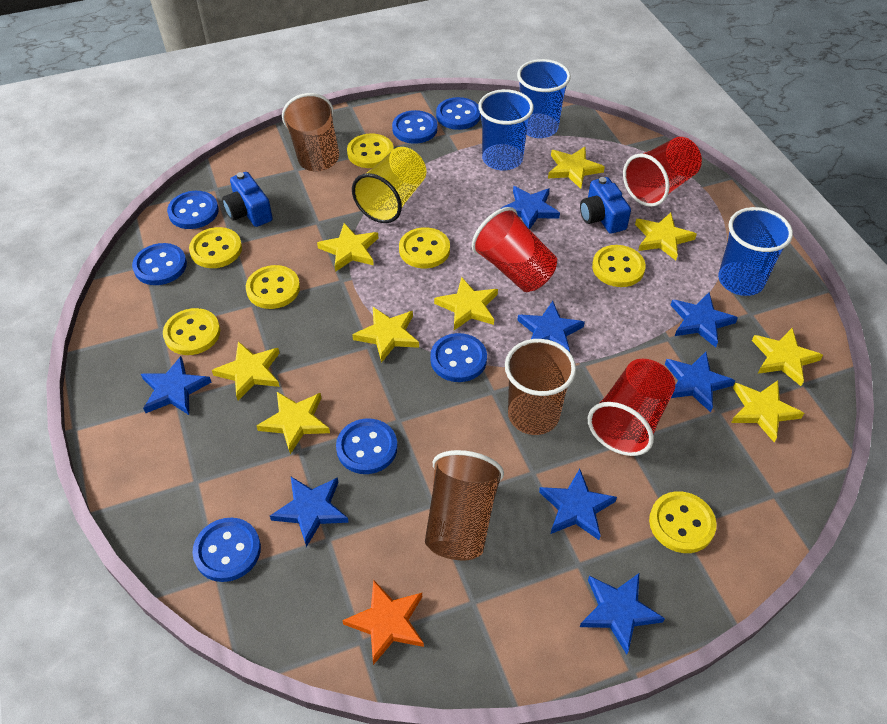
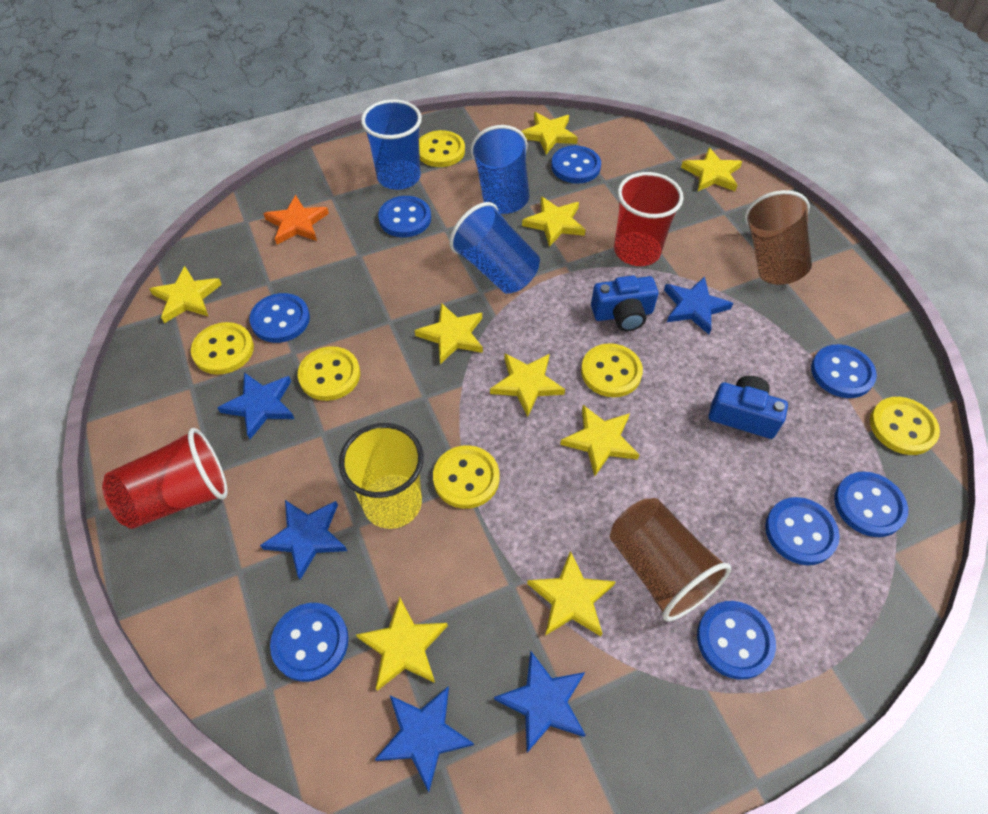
blue button: 7 -> 8
blue star: 8 -> 5
brown cup: 3 -> 2
red cup: 3 -> 2
yellow button: 7 -> 6

